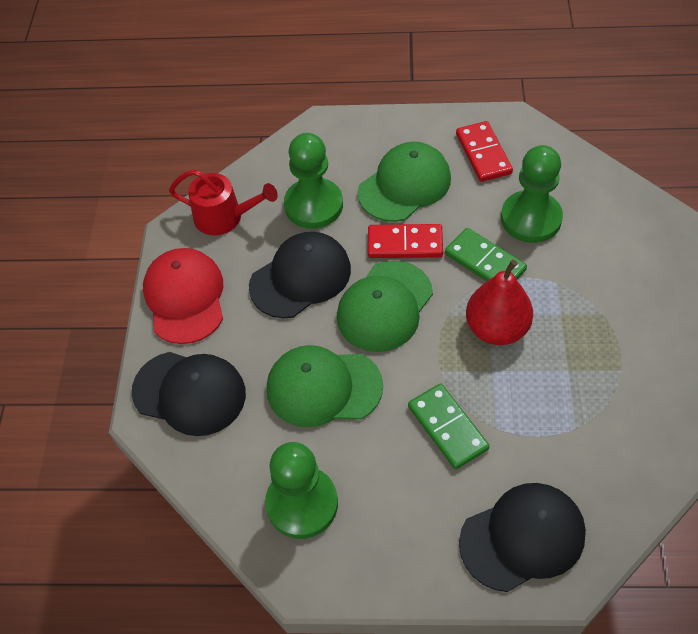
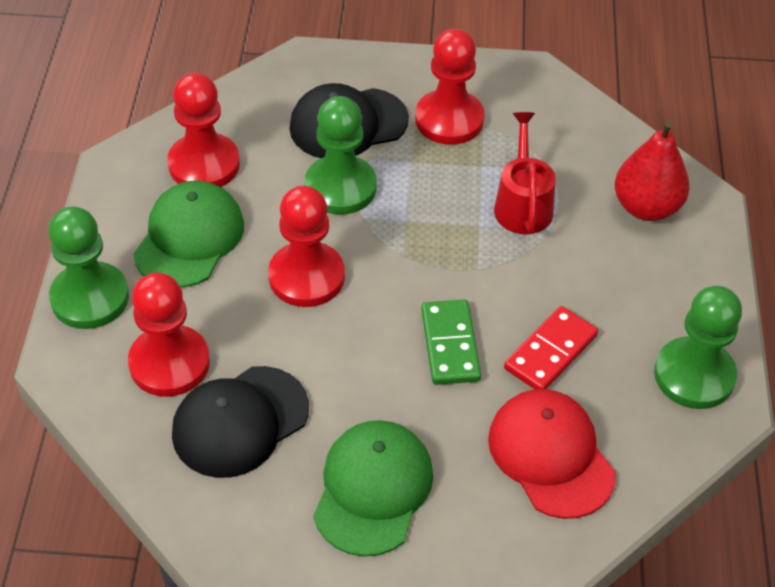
black cap: 3 -> 2
green cap: 3 -> 2
green domino: 2 -> 1
red domino: 2 -> 1
red pawn: 0 -> 4

